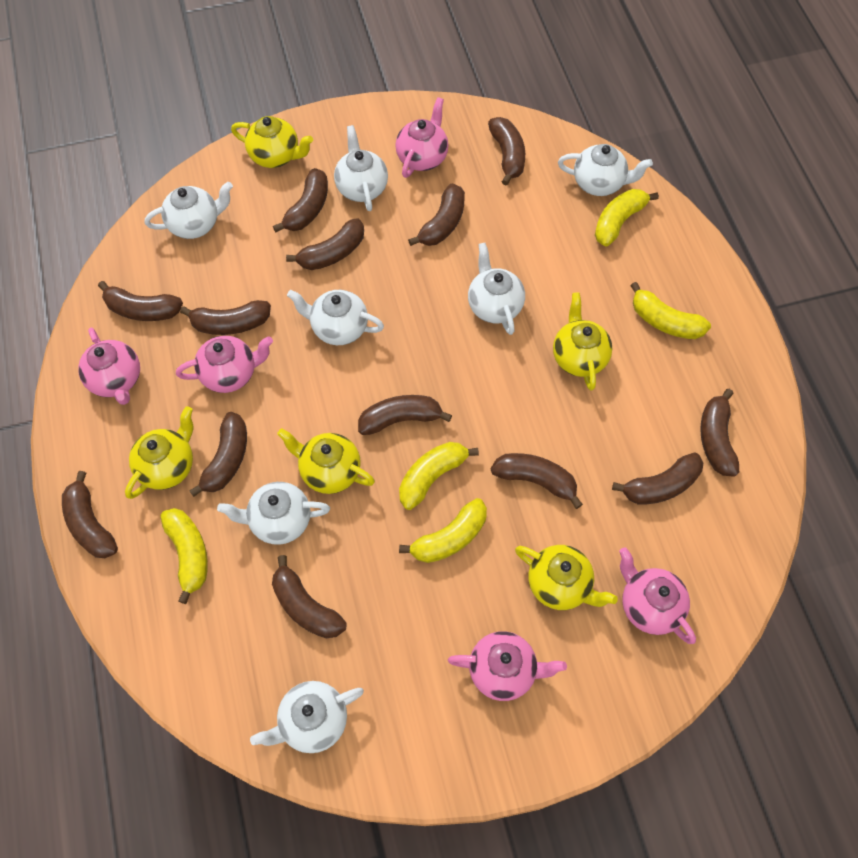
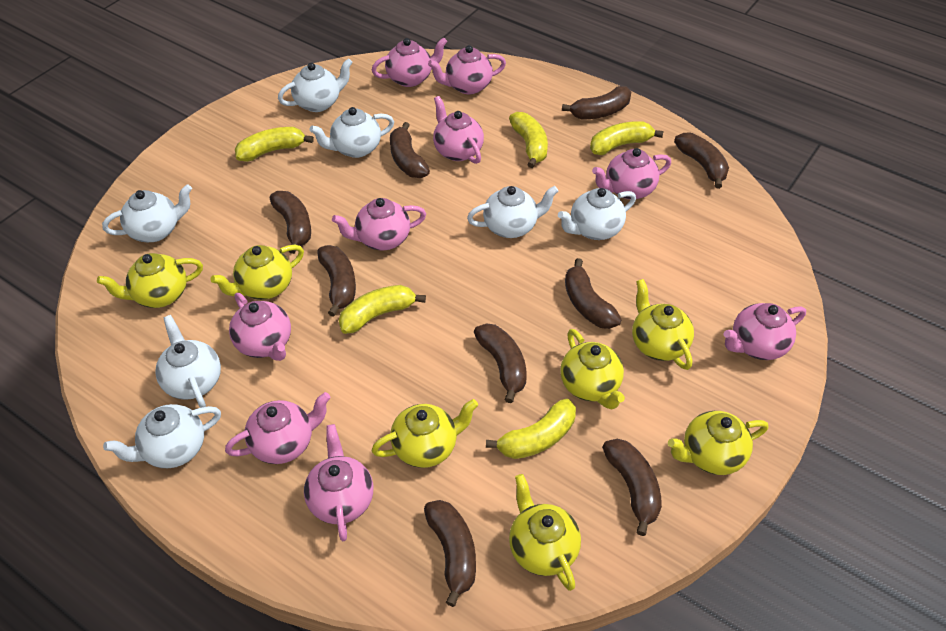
brown banana: 13 -> 9
pink teapot: 5 -> 9
yellow teapot: 5 -> 7

